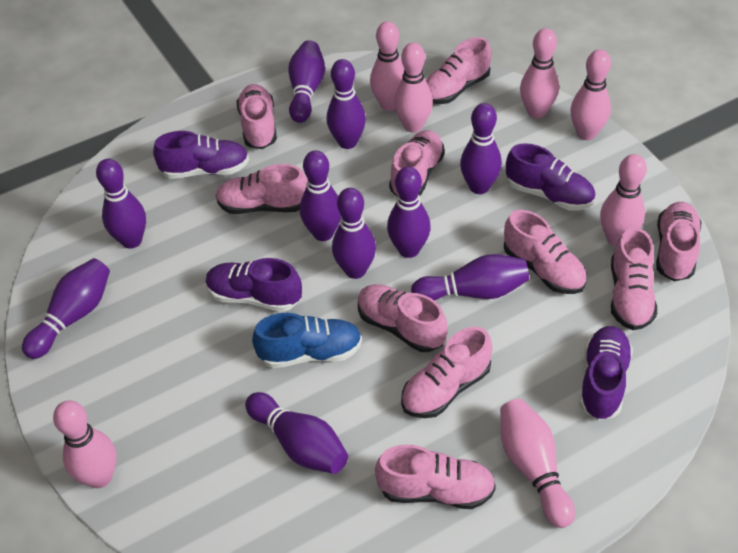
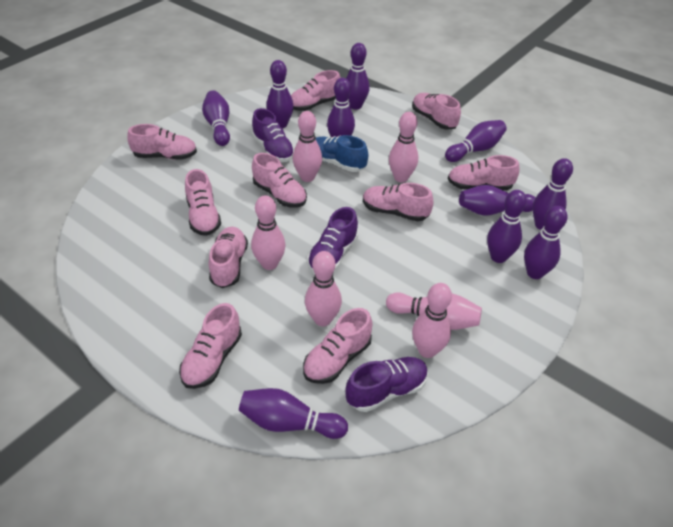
pink bowling pin: 7 -> 6
purple shoe: 4 -> 3

